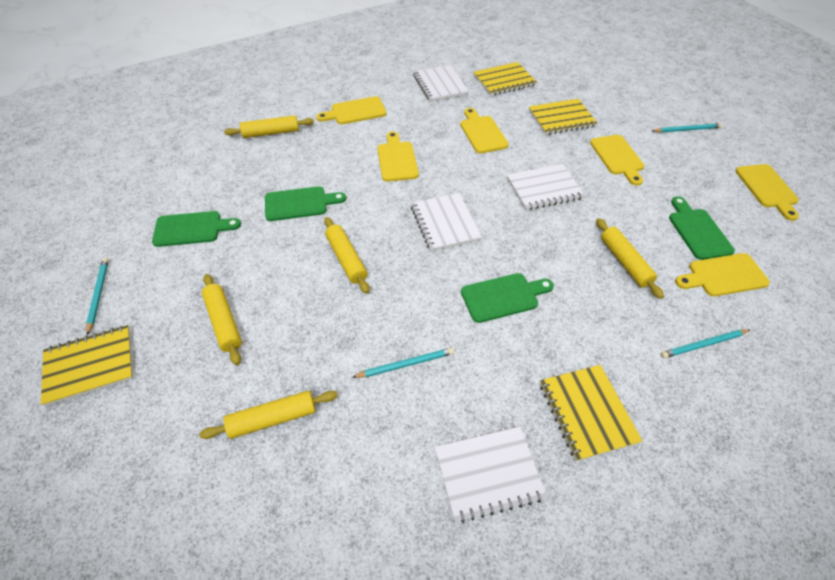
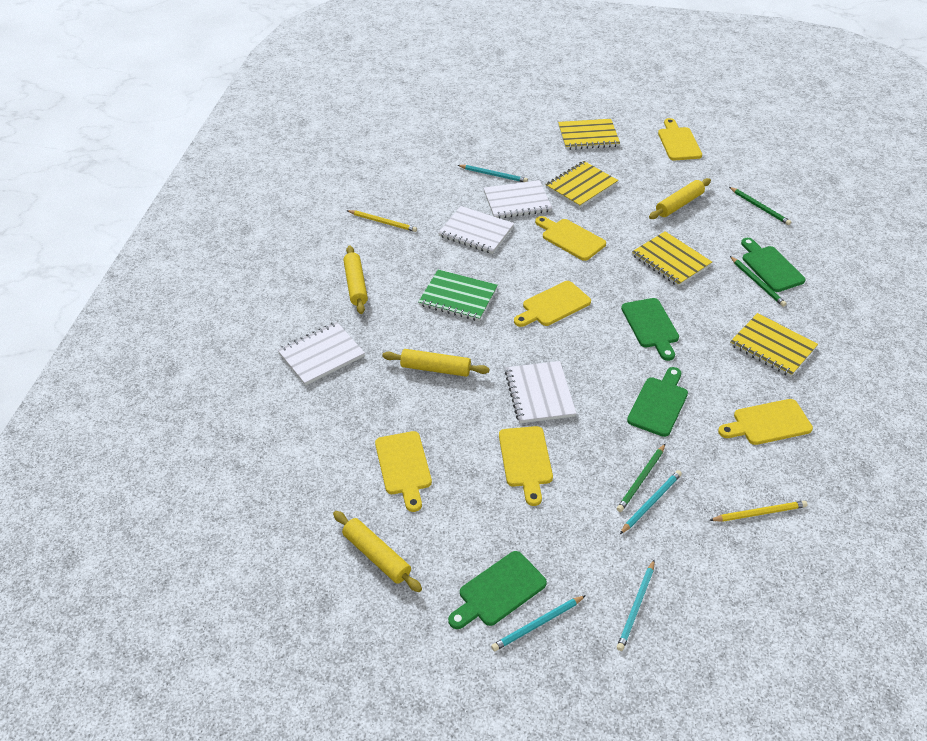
green notebook: 0 -> 1
green pencil: 0 -> 3
yellow pencil: 0 -> 2
yellow rolling pin: 5 -> 4

